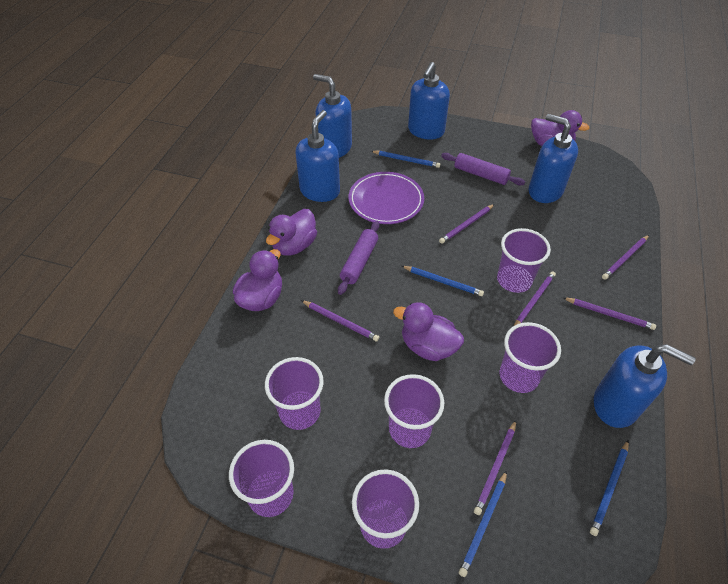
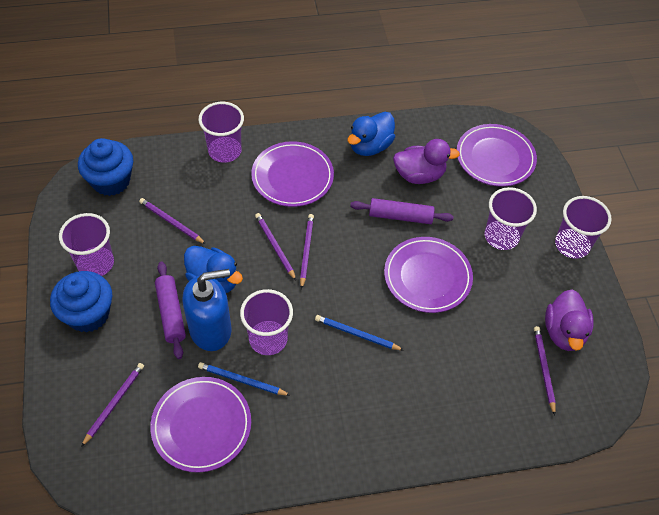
blue cupcake: 0 -> 2
blue duck: 0 -> 2
blue pencil: 4 -> 2
blue soap dispenser: 5 -> 1
purple cup: 6 -> 5
purple duck: 4 -> 2
purple pencil: 6 -> 5
purple plate: 1 -> 4

